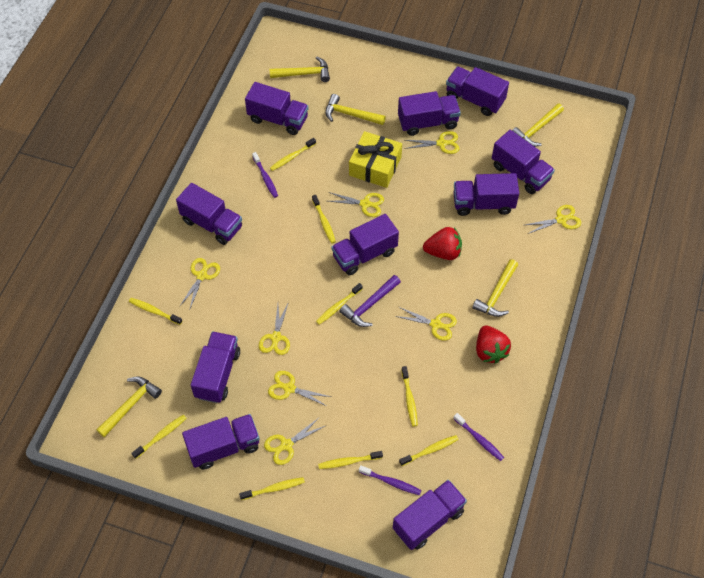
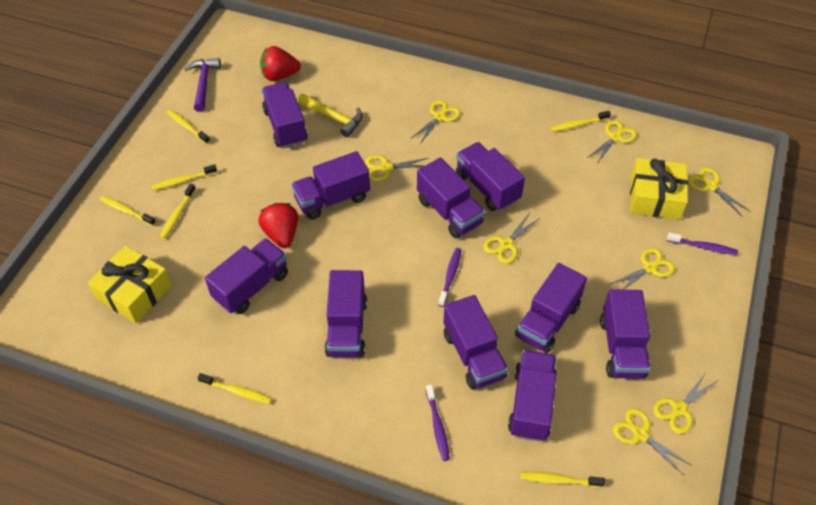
yellow gift: 1 -> 2
yellow hammer: 5 -> 1
yellow toothbrush: 9 -> 7

